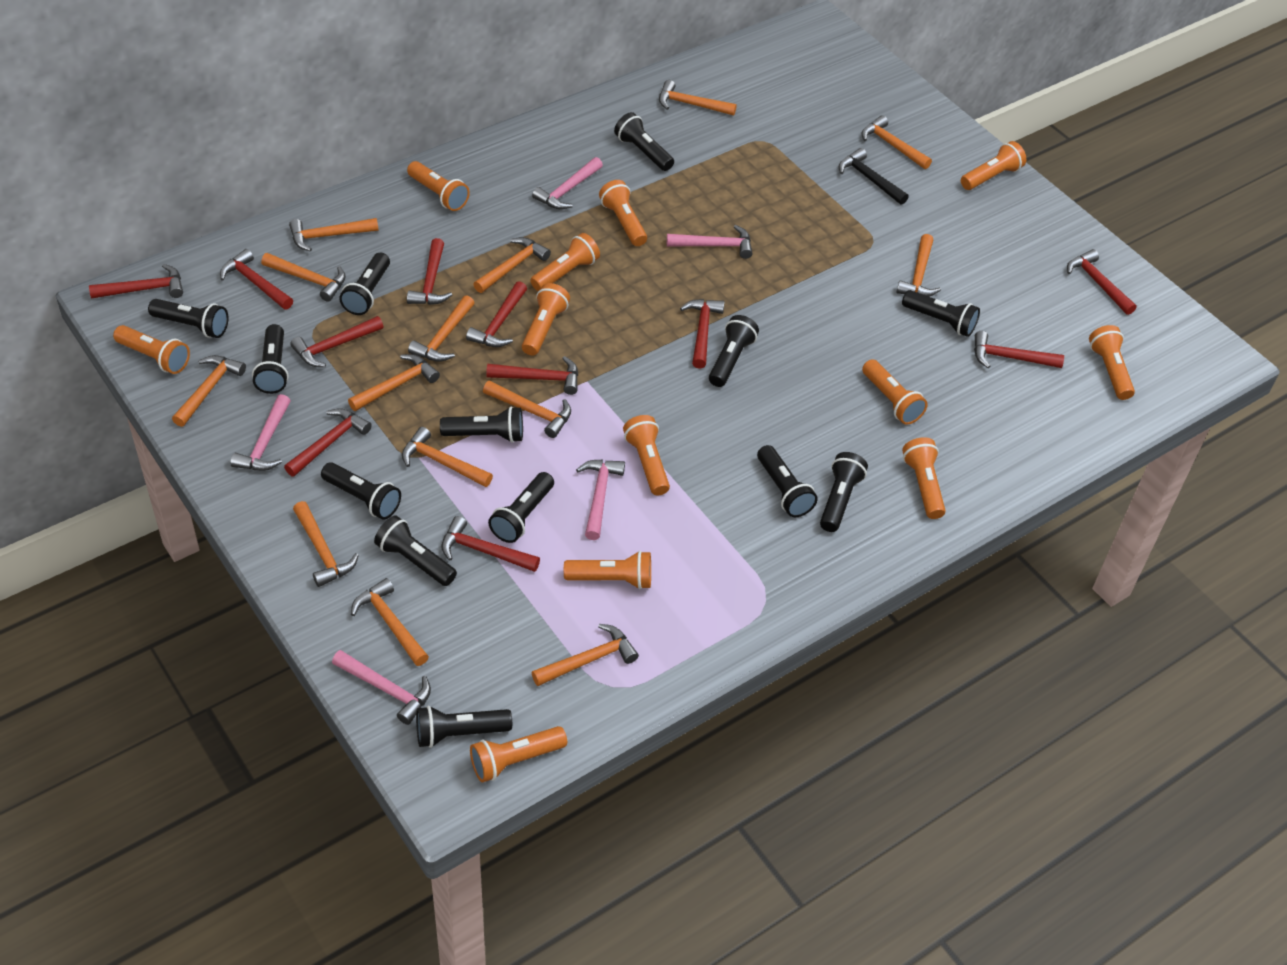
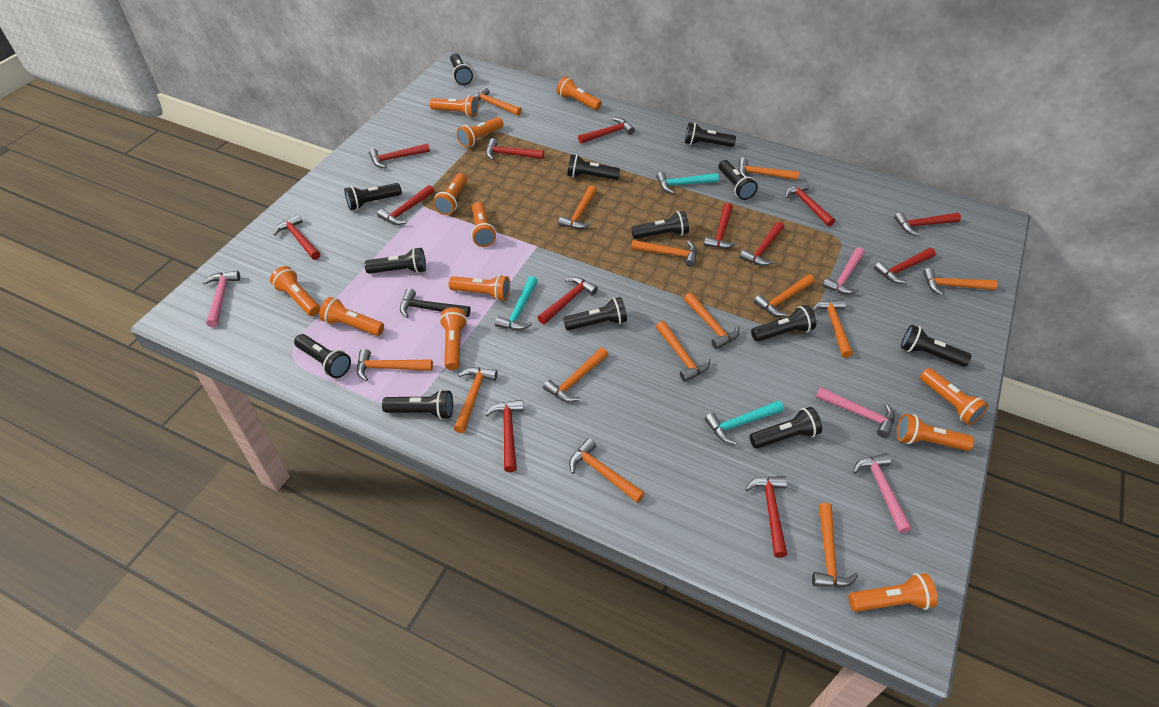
pink hammer: 5 -> 4
red hammer: 11 -> 13
turquoise hammer: 0 -> 3

